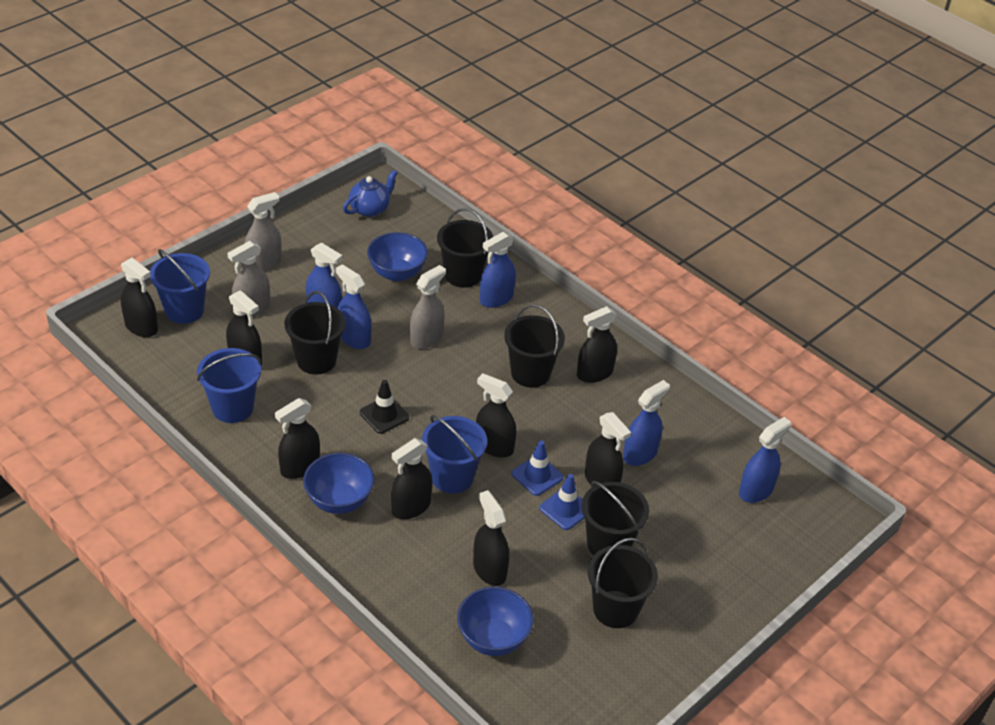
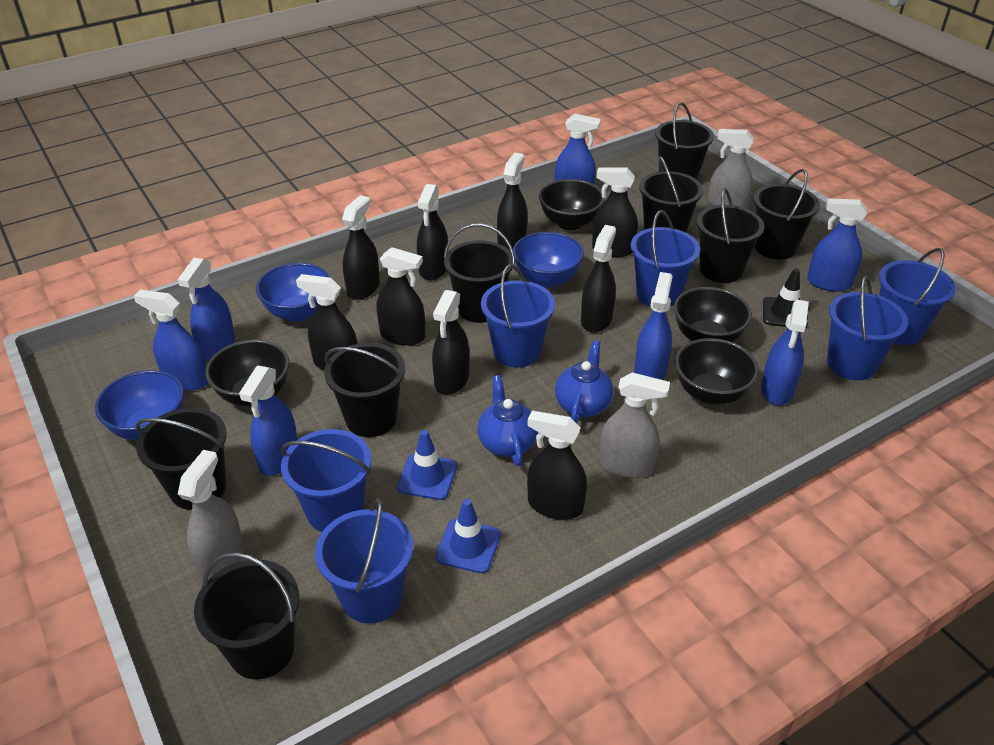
black bowl: 0 -> 4
black bucket: 5 -> 8
black spray bottle: 8 -> 9
blue bucket: 3 -> 6
blue spray bottle: 5 -> 7
blue teapot: 1 -> 2

